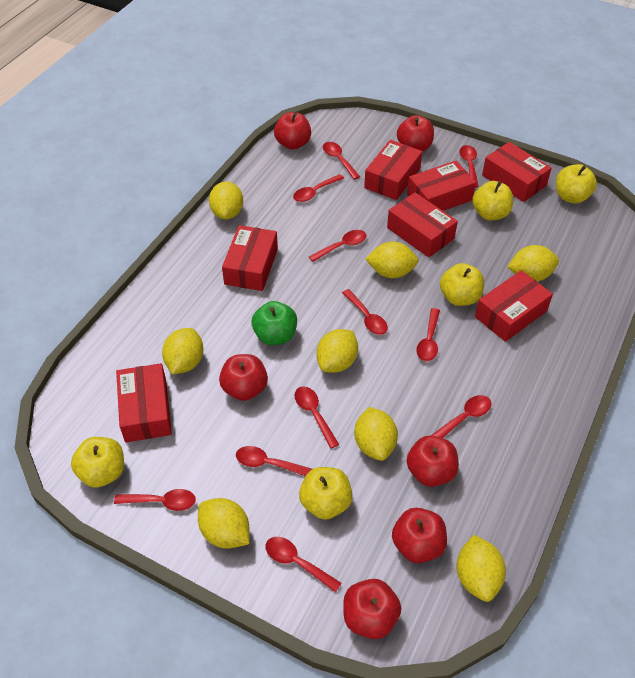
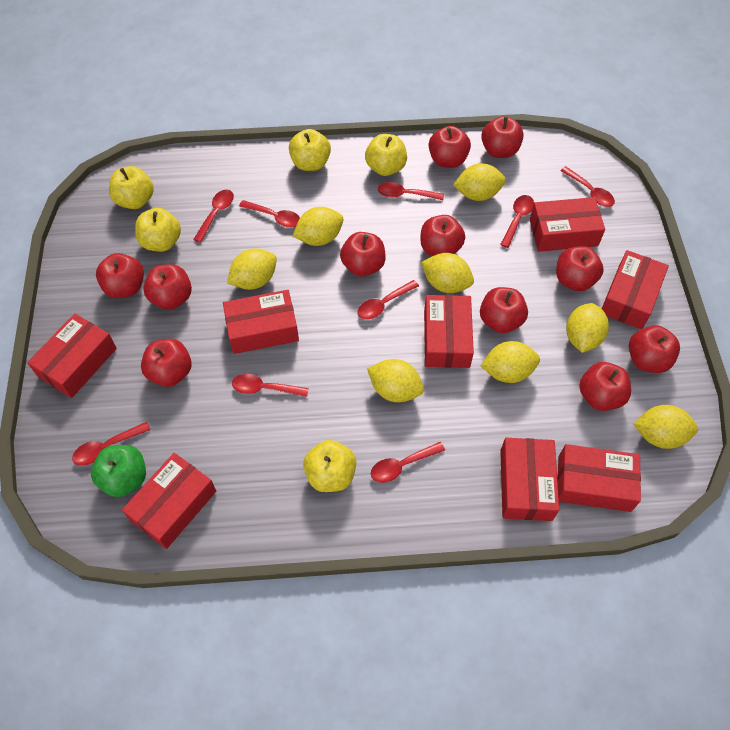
red apple: 6 -> 11
red box: 7 -> 8
red spoon: 11 -> 9

